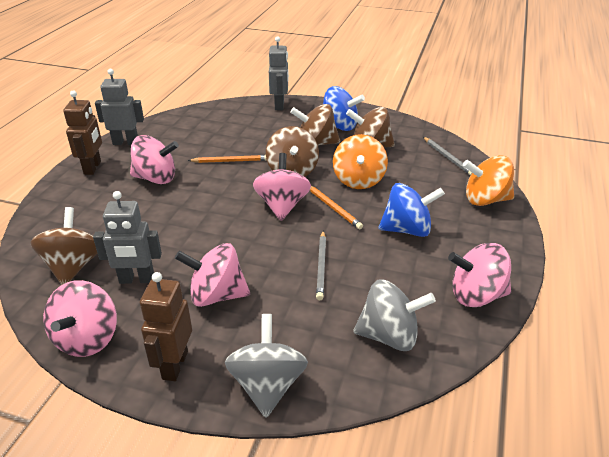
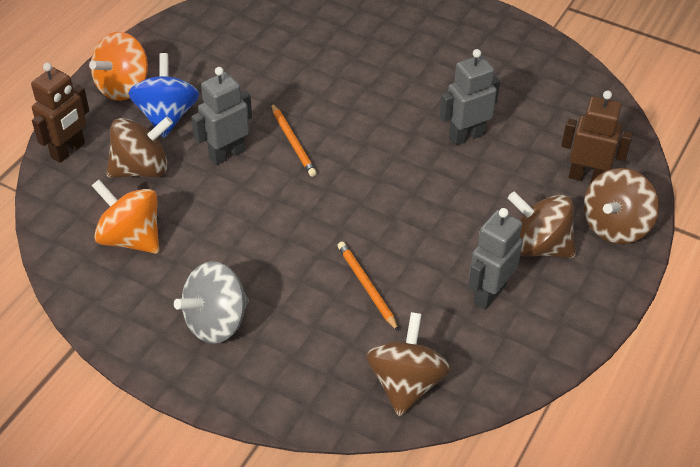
blue spinning top: 2 -> 1
grey pencil: 2 -> 0
grey spinning top: 2 -> 1
pink spinning top: 5 -> 0

